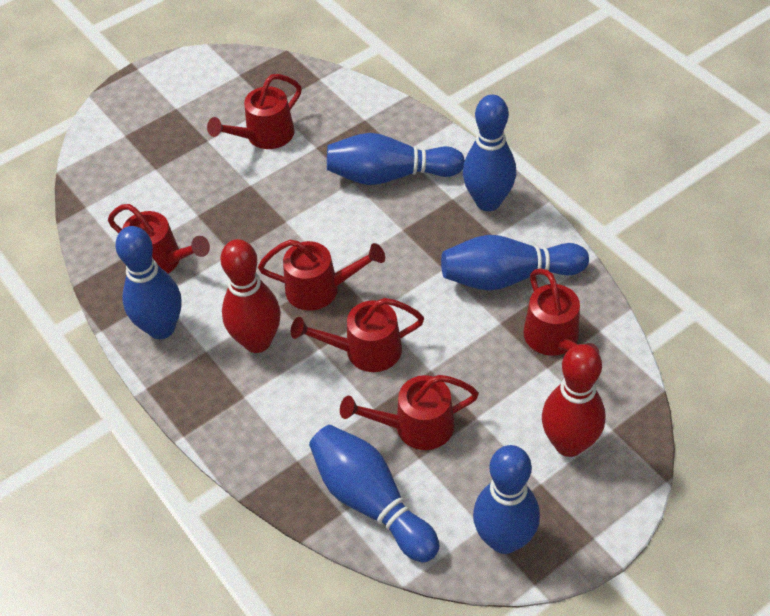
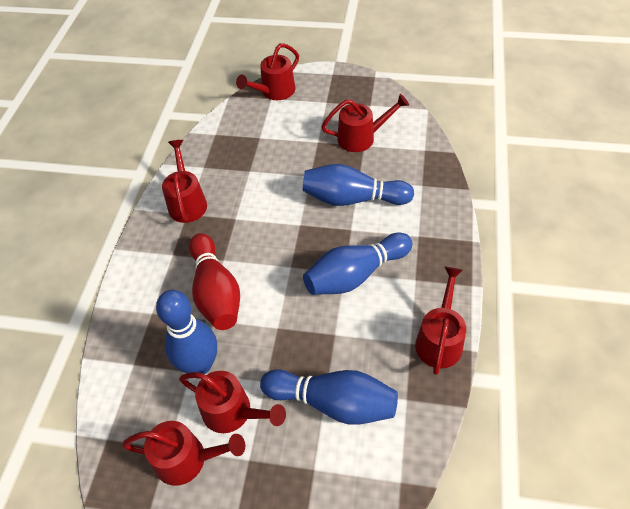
blue bowling pin: 6 -> 4
red bowling pin: 2 -> 1

